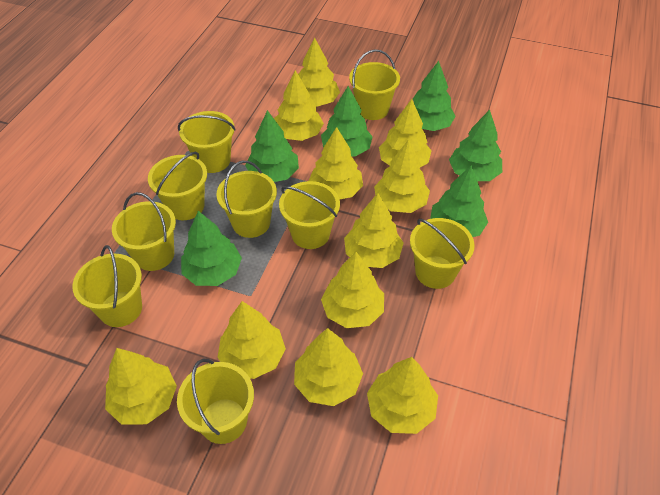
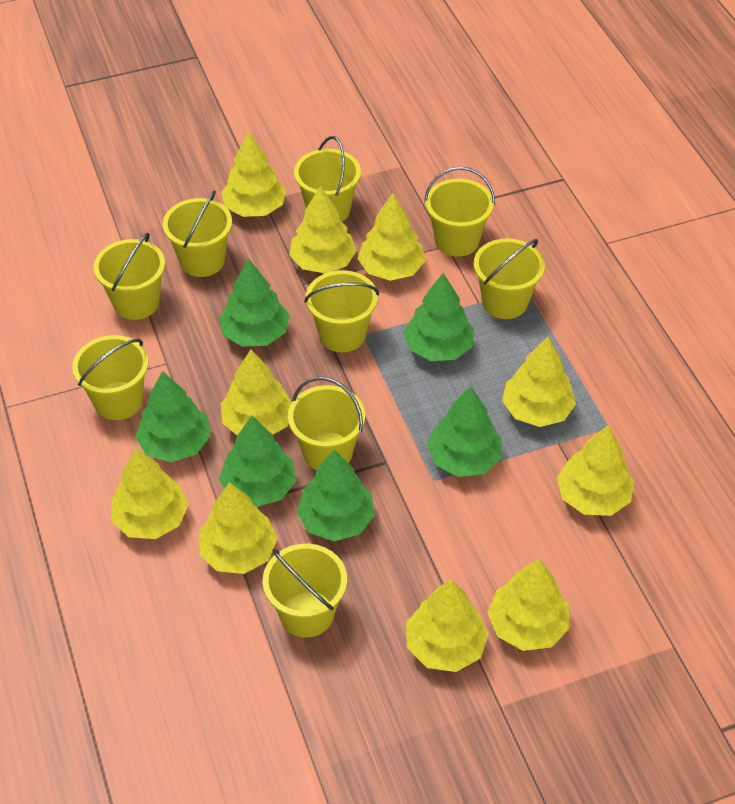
yellow tree: 11 -> 10

